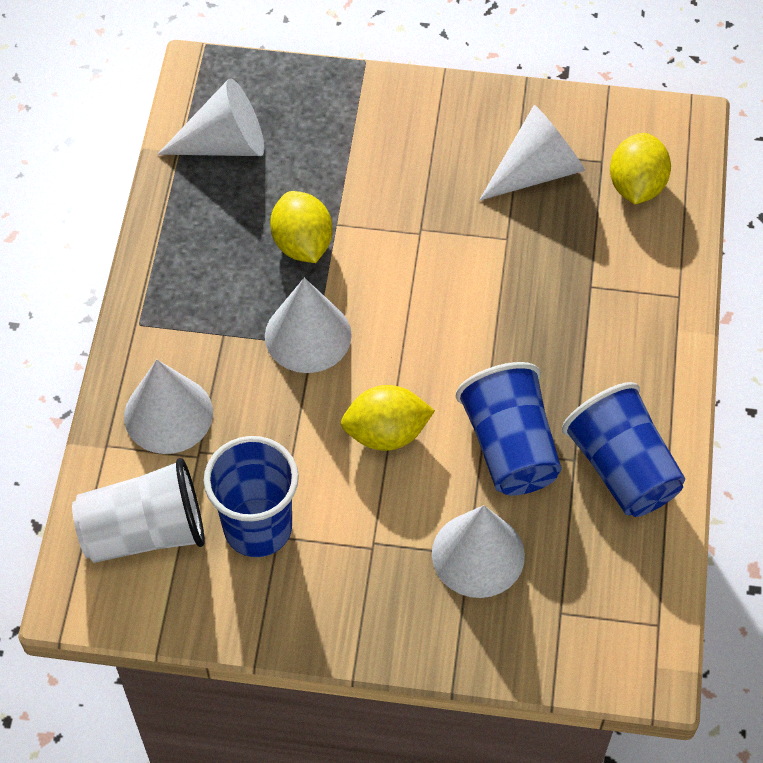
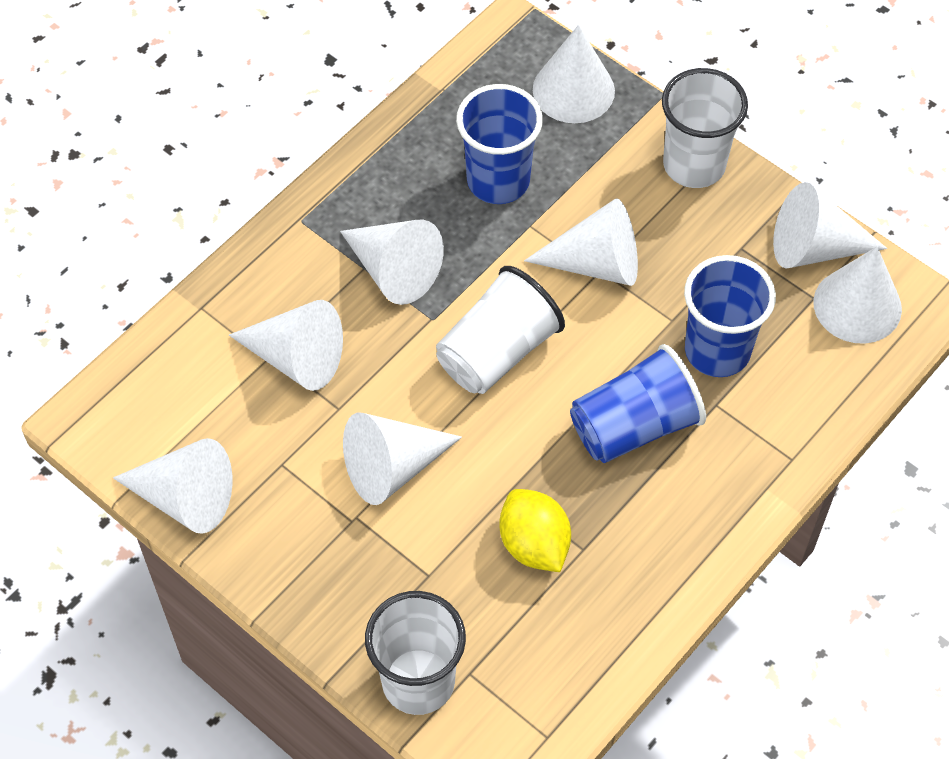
white cone: 5 -> 8
white cup: 1 -> 3
yellow lemon: 3 -> 1

